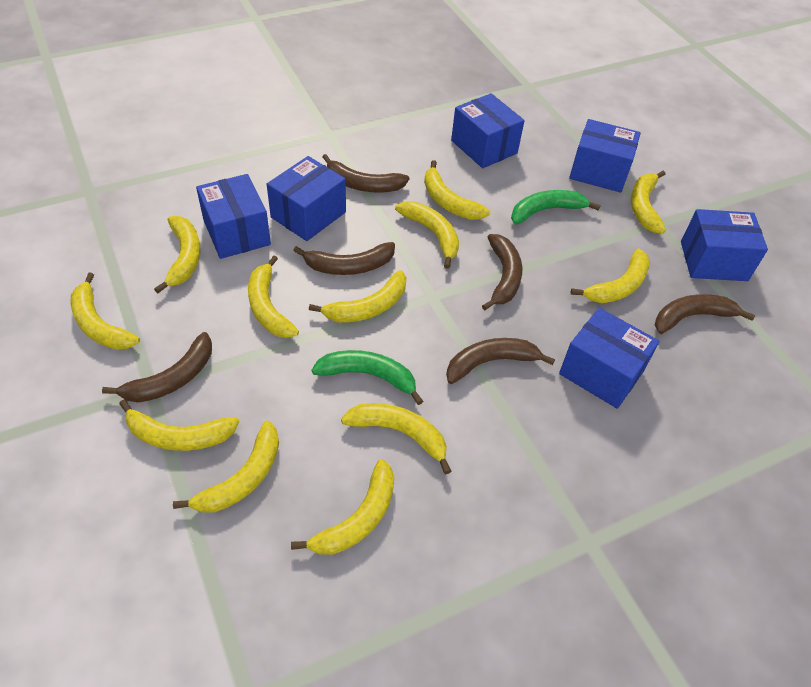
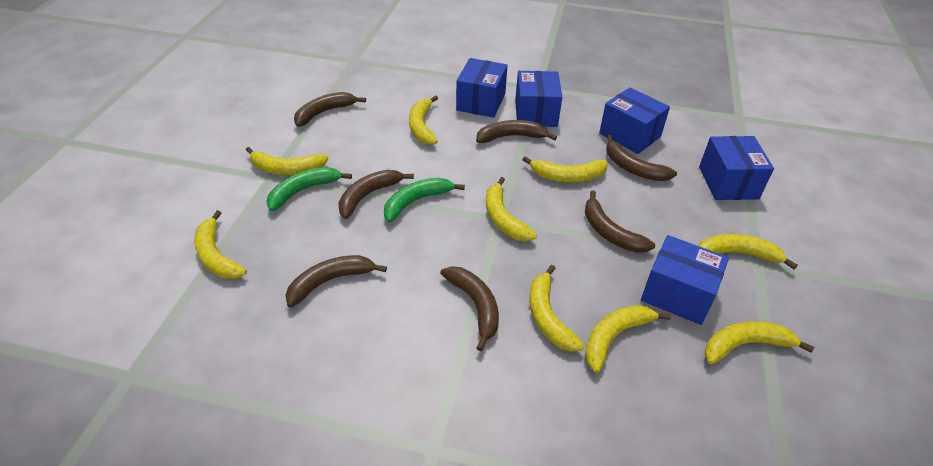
blue box: 6 -> 5
brown banana: 6 -> 7
yellow banana: 12 -> 9

